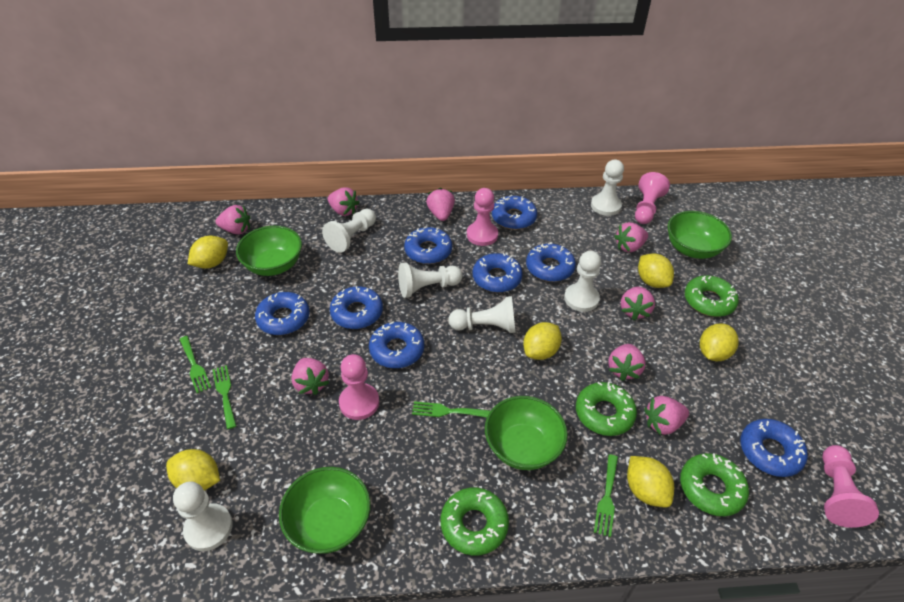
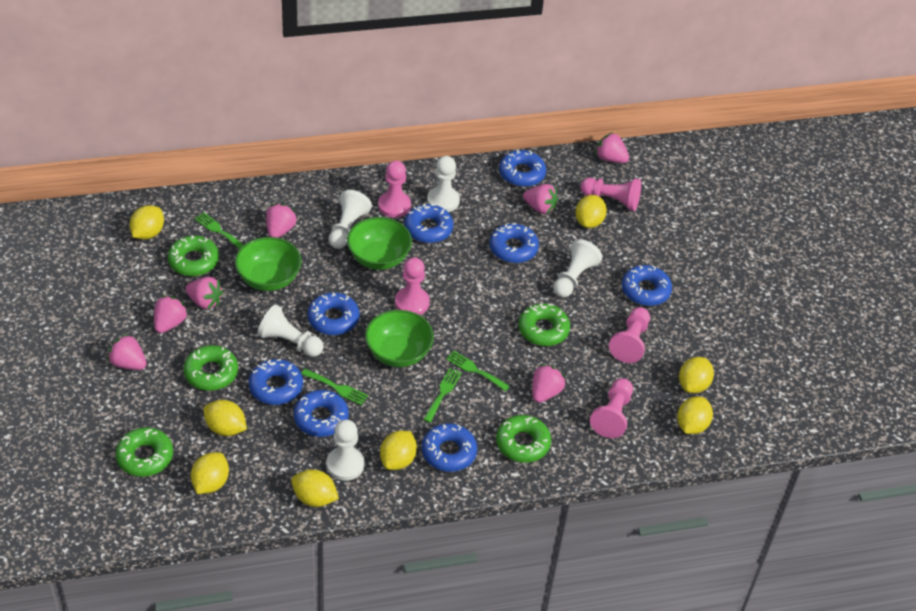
green bowl: 4 -> 3
green donut: 4 -> 5
pink pawn: 4 -> 5
pink strawberry: 8 -> 7
white pawn: 6 -> 5
yellow lemon: 6 -> 8

